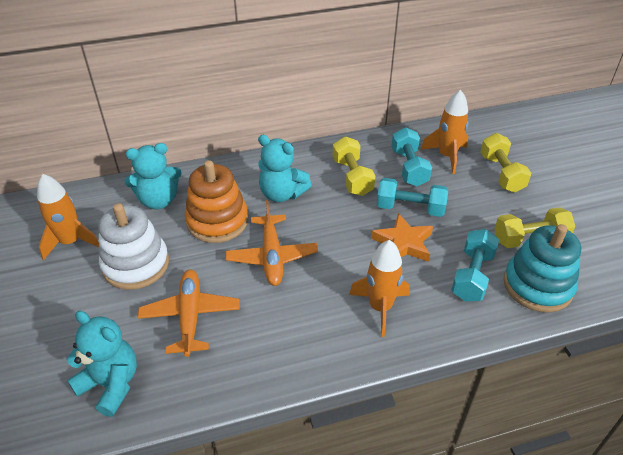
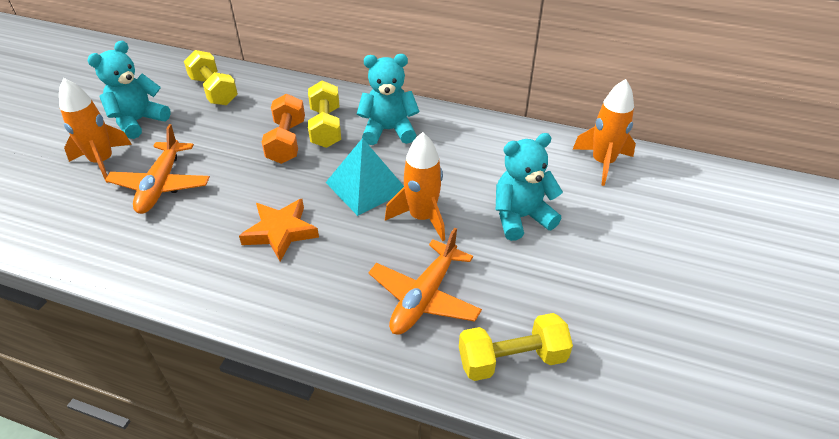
orange dumbbell: 0 -> 1
orange stacking toy: 1 -> 0
turquoise dumbbell: 3 -> 0
turquoise pyramid: 0 -> 1
turquoise stacking toy: 1 -> 0
white stacking toy: 1 -> 0

